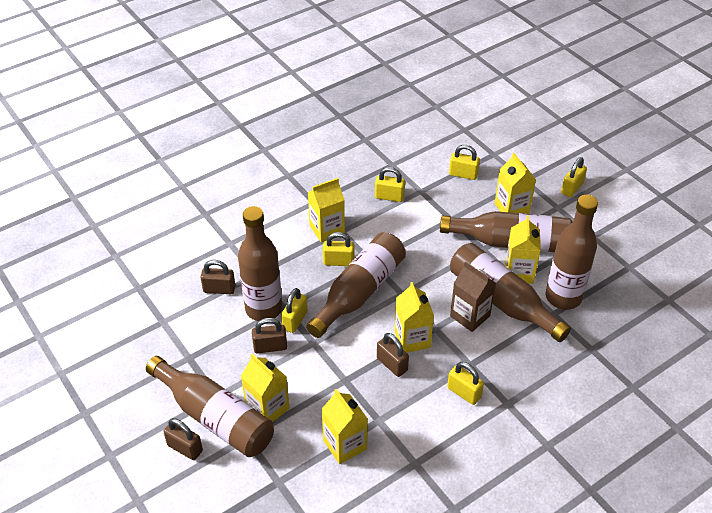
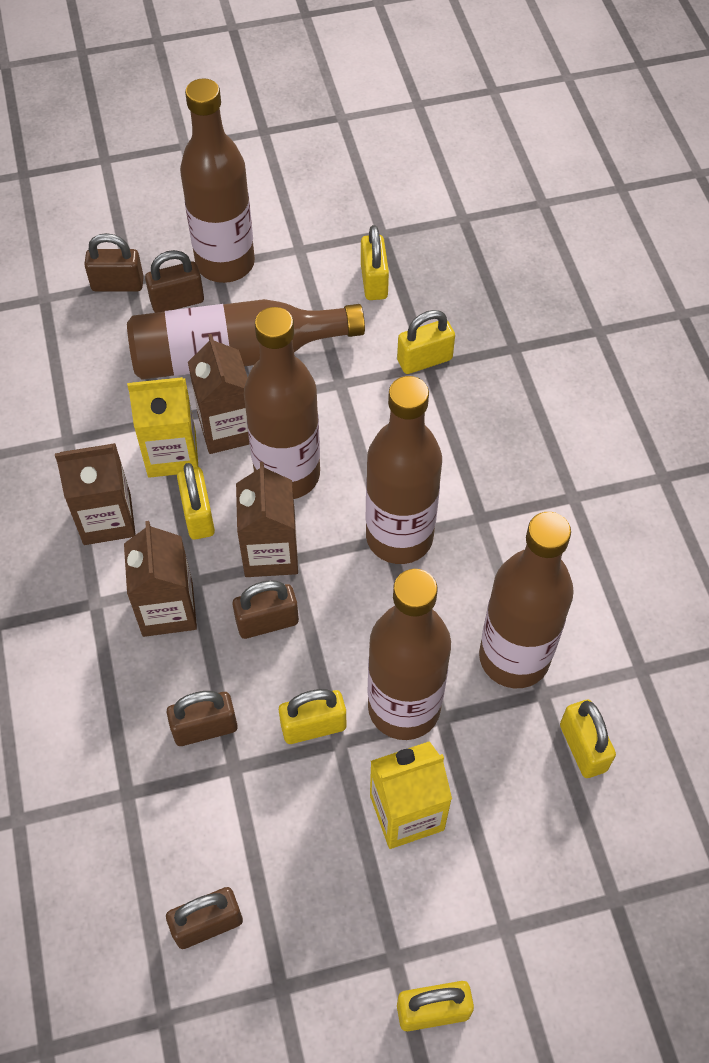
brown carton: 1 -> 4
brown padlock: 4 -> 5
yellow carton: 6 -> 2

